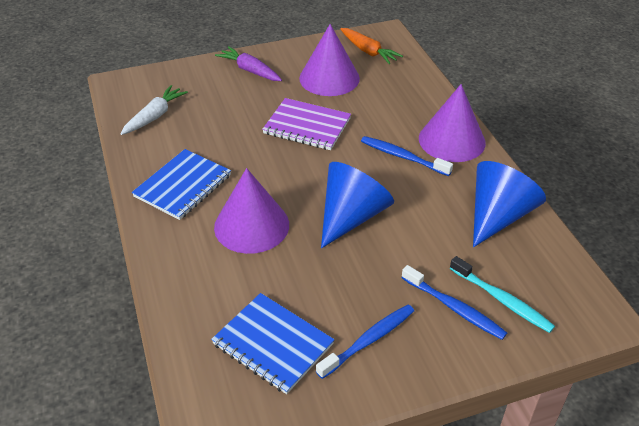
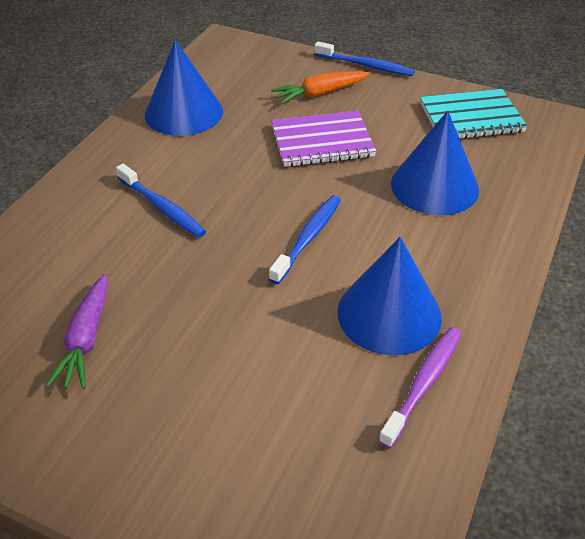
blue cone: 2 -> 3
blue notebook: 2 -> 0
purple cone: 3 -> 0
purple toothbrush: 0 -> 1
turquoise notebook: 0 -> 1
turquoise toothbrush: 1 -> 0
white carrot: 1 -> 0

